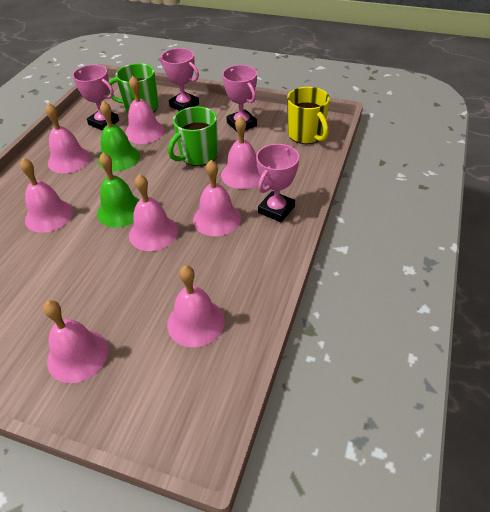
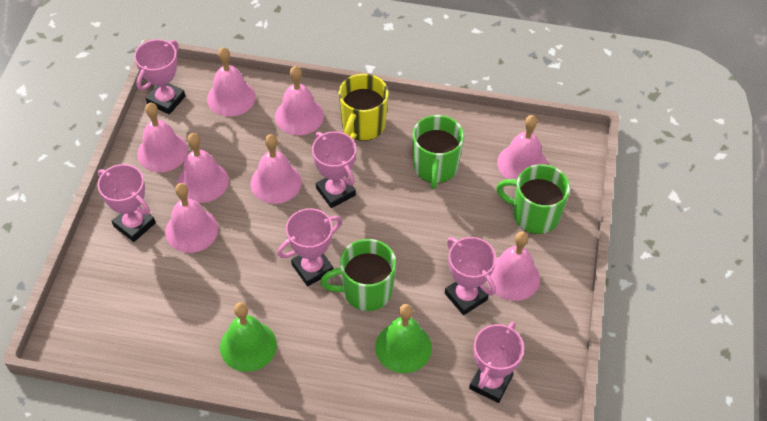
green mug: 2 -> 3
pink trophy: 4 -> 6

